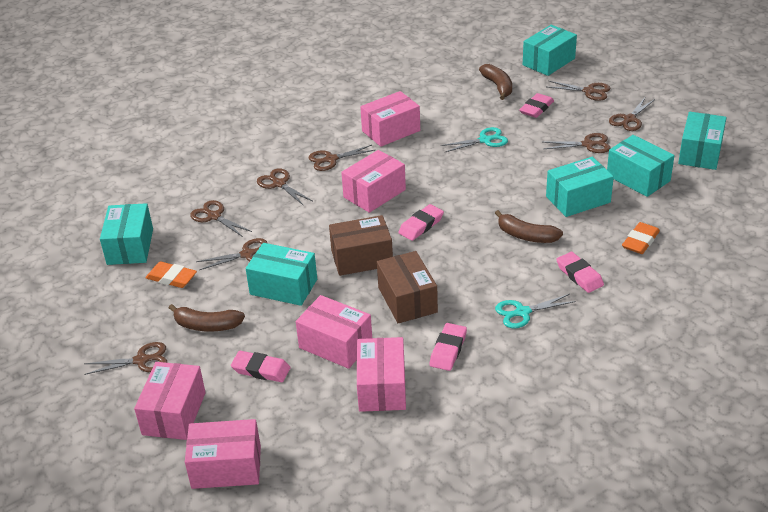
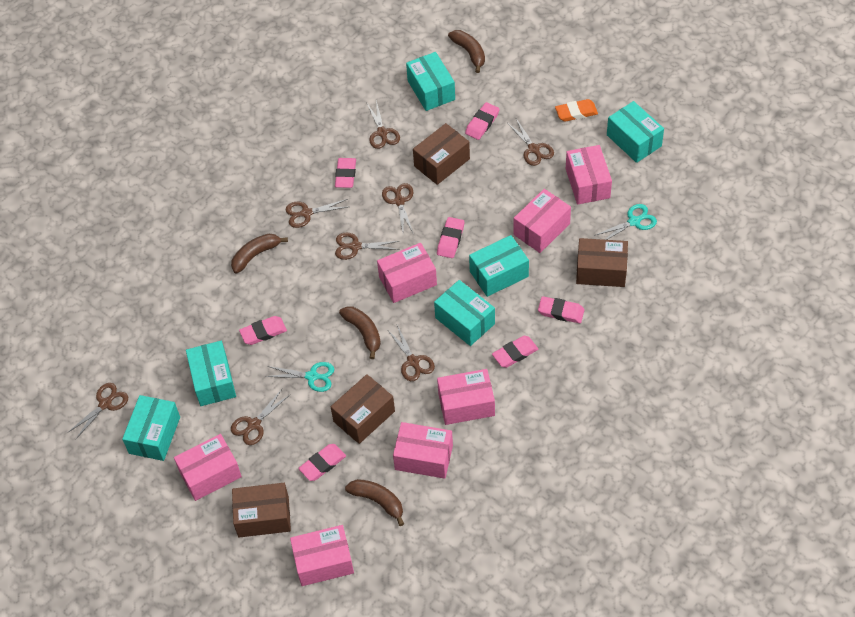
brown banana: 3 -> 4
brown box: 2 -> 4
orange eraser: 2 -> 1
pink box: 6 -> 7
pink eraser: 5 -> 7

